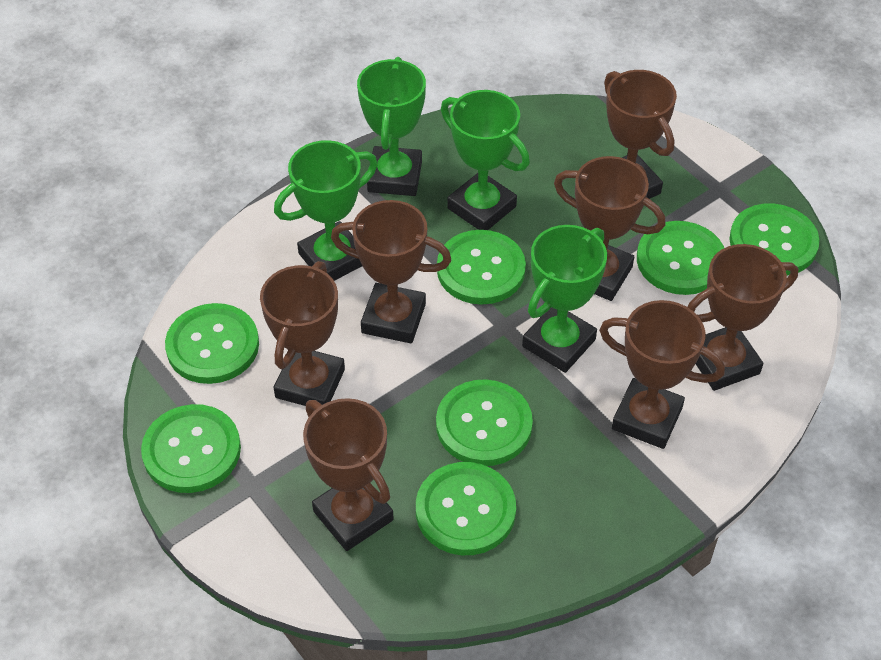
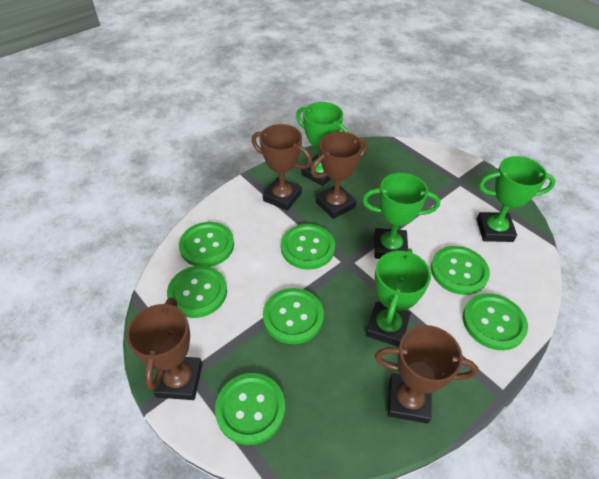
brown trophy: 7 -> 4

